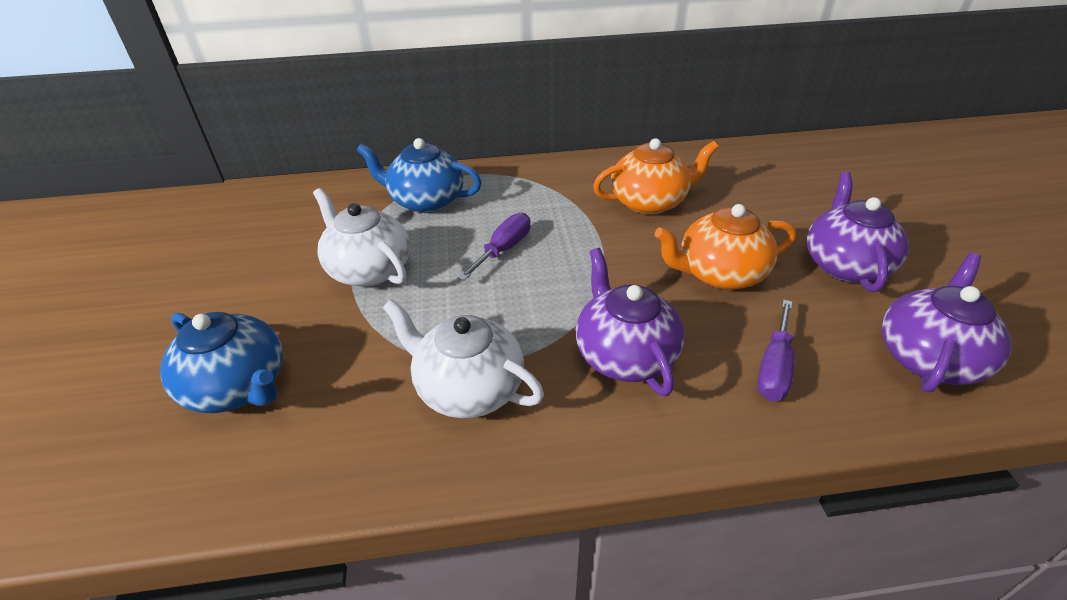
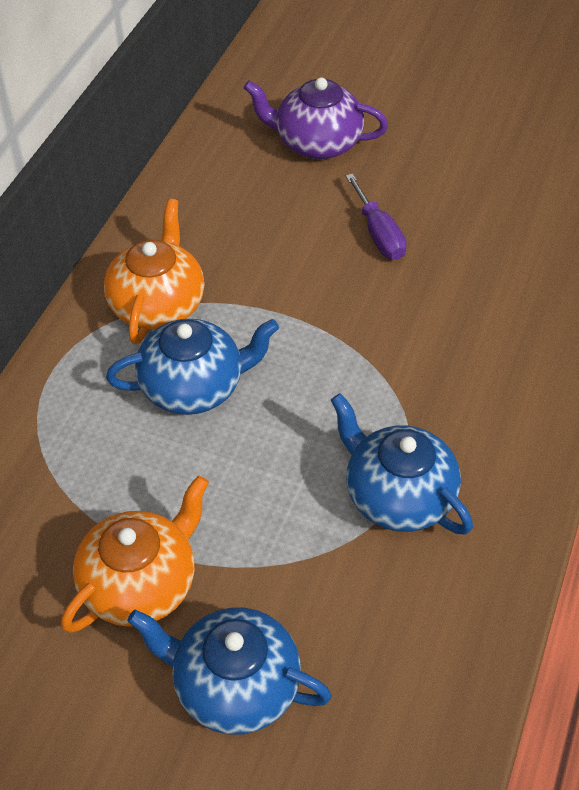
blue teapot: 2 -> 3
purple screwdriver: 2 -> 1
purple teapot: 3 -> 1
white teapot: 2 -> 0

